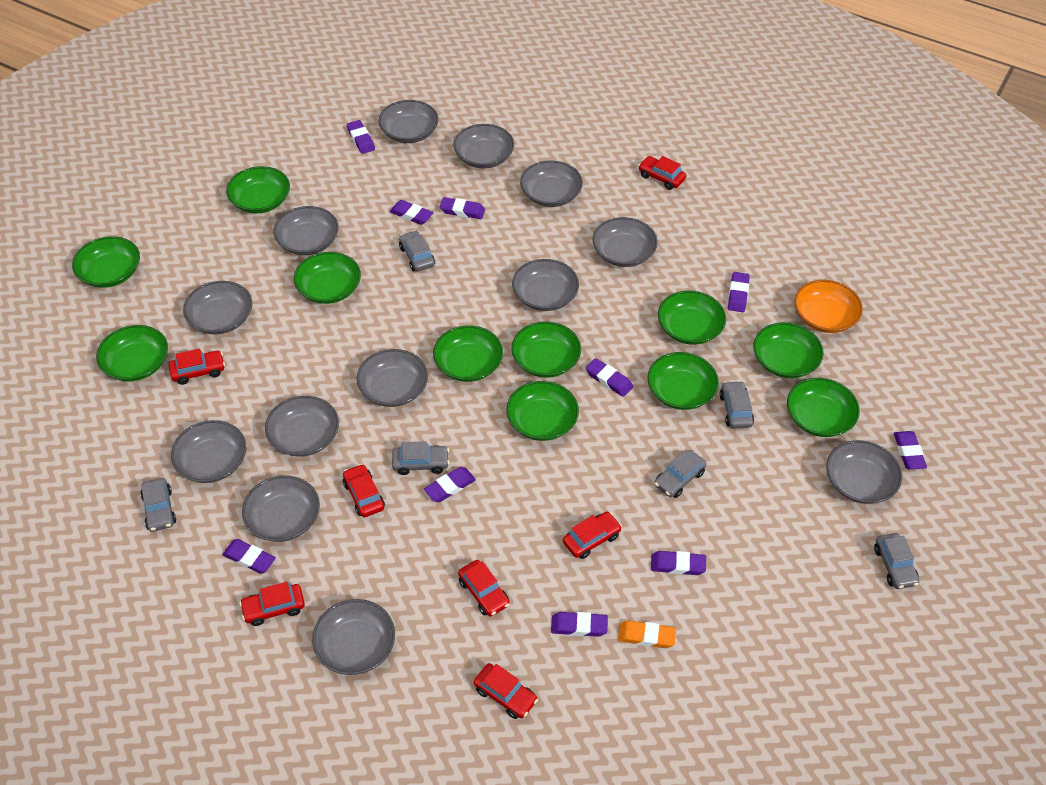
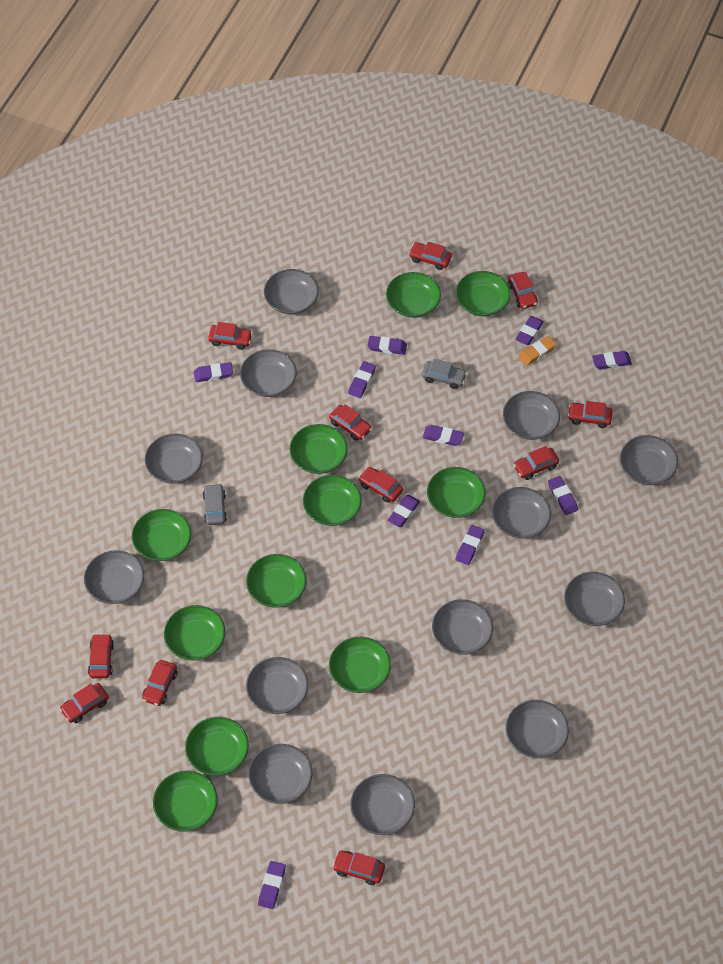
grey car: 6 -> 2
orange bowl: 1 -> 0
red car: 7 -> 11

